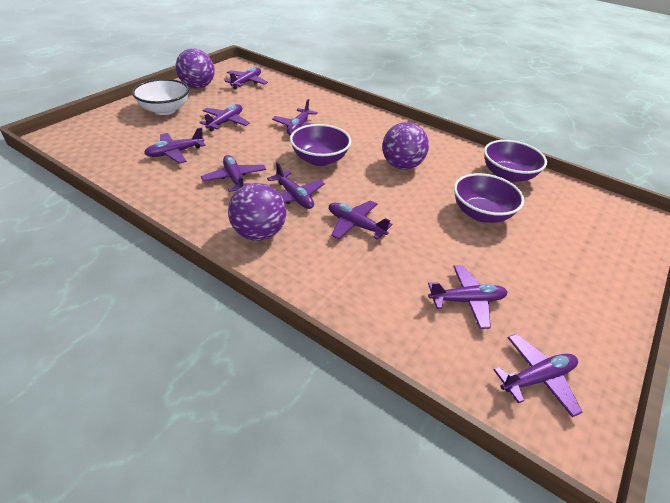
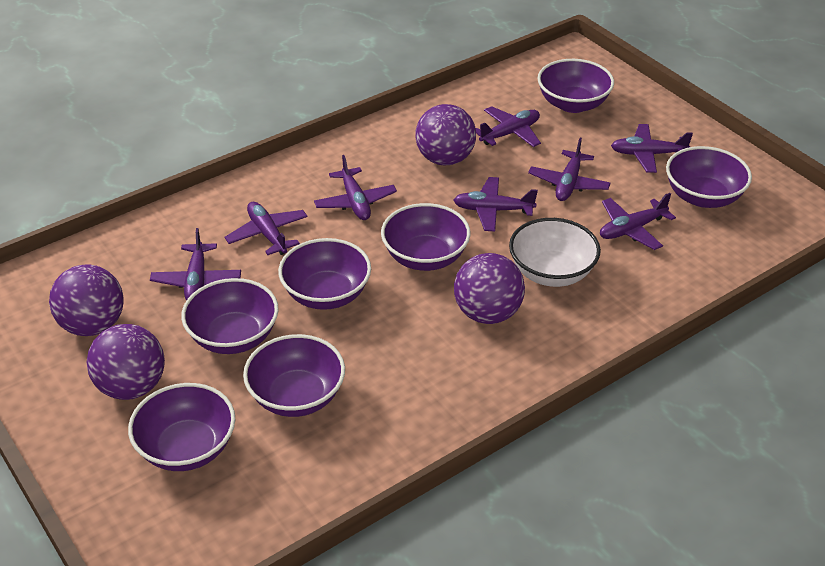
purple ball: 3 -> 4
purple bowl: 3 -> 7
purple plane: 9 -> 8

